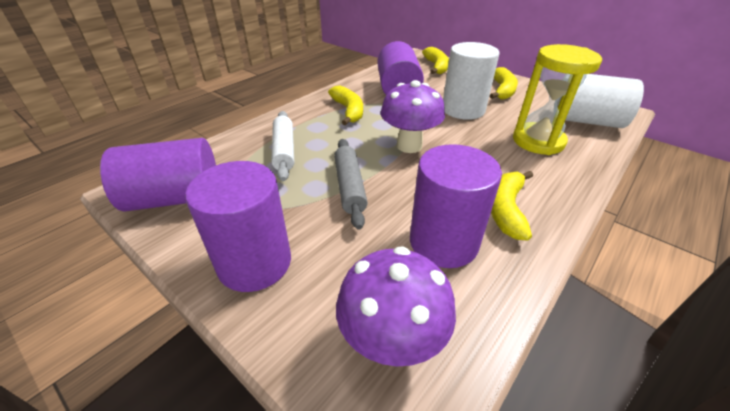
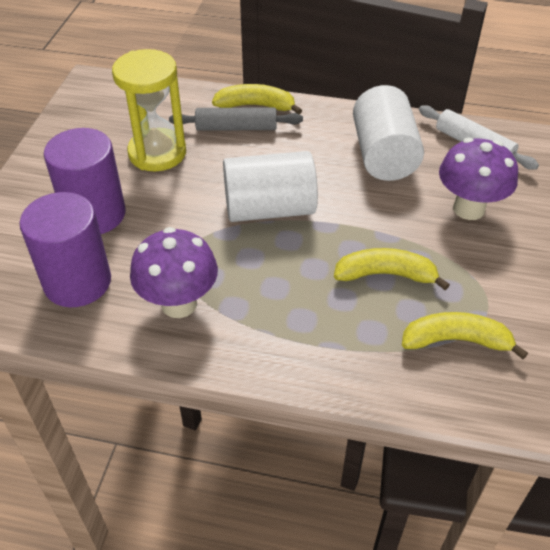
purple cylinder: 4 -> 2
yellow banana: 4 -> 3

